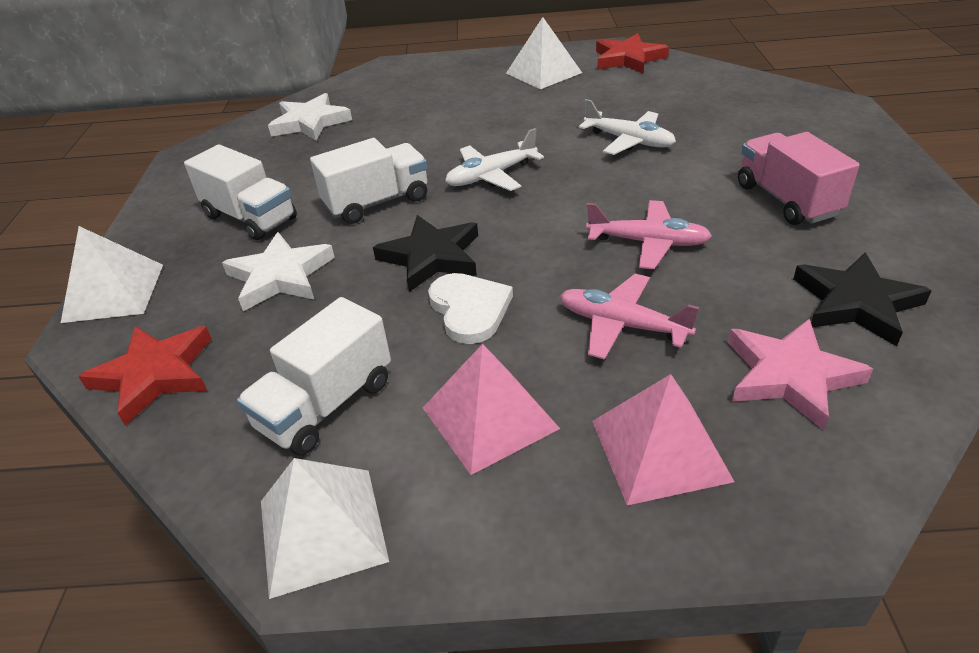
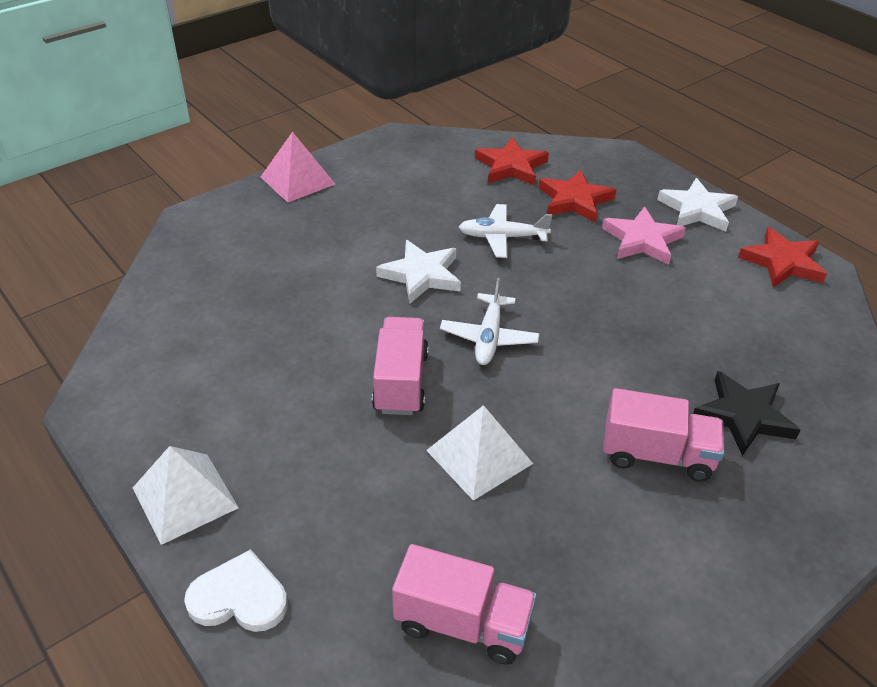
black star: 2 -> 1
pink plane: 2 -> 0
pink pyramid: 2 -> 1
pink truck: 1 -> 3
red star: 2 -> 3
white pyramid: 3 -> 2
white truck: 3 -> 0

